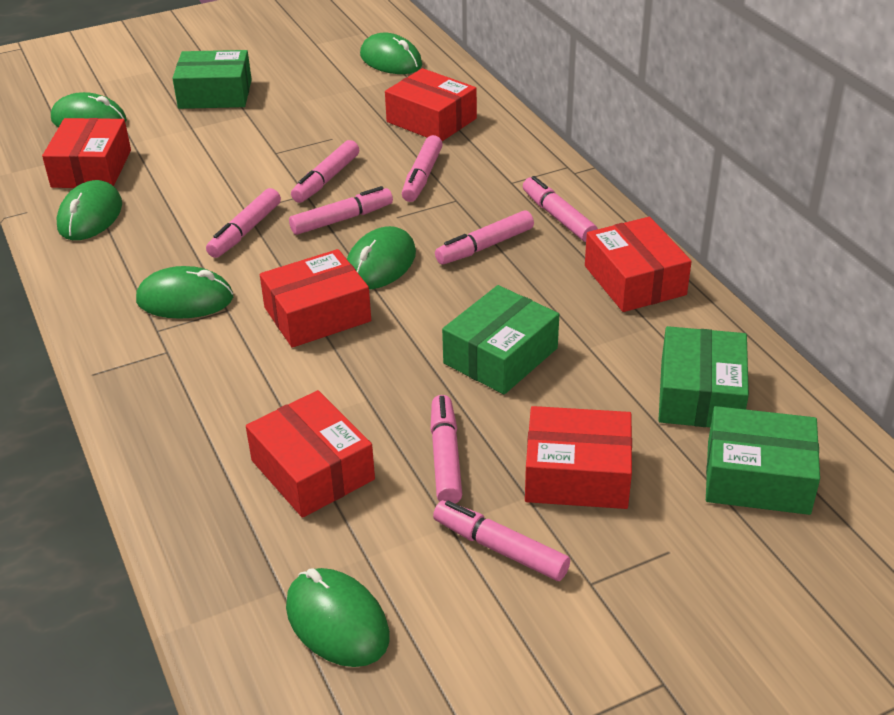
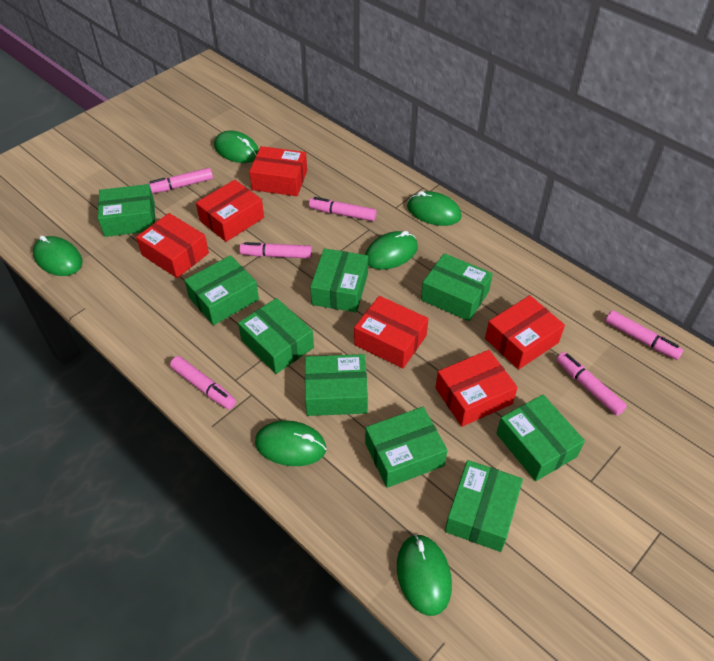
green box: 4 -> 9
pink marker: 8 -> 6

